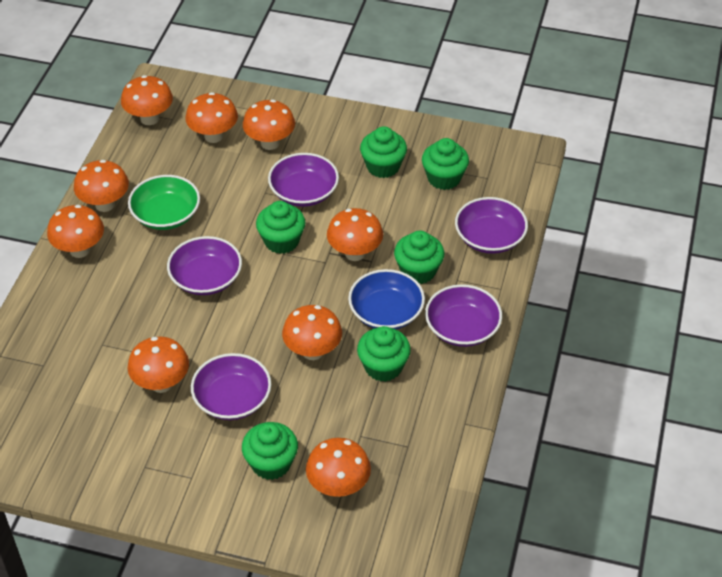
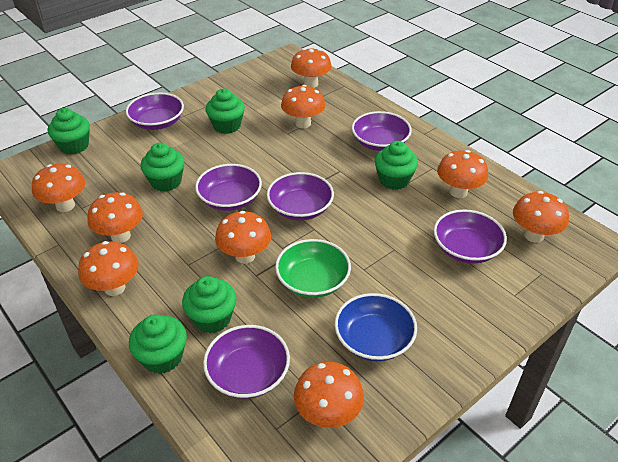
purple bowl: 5 -> 6

